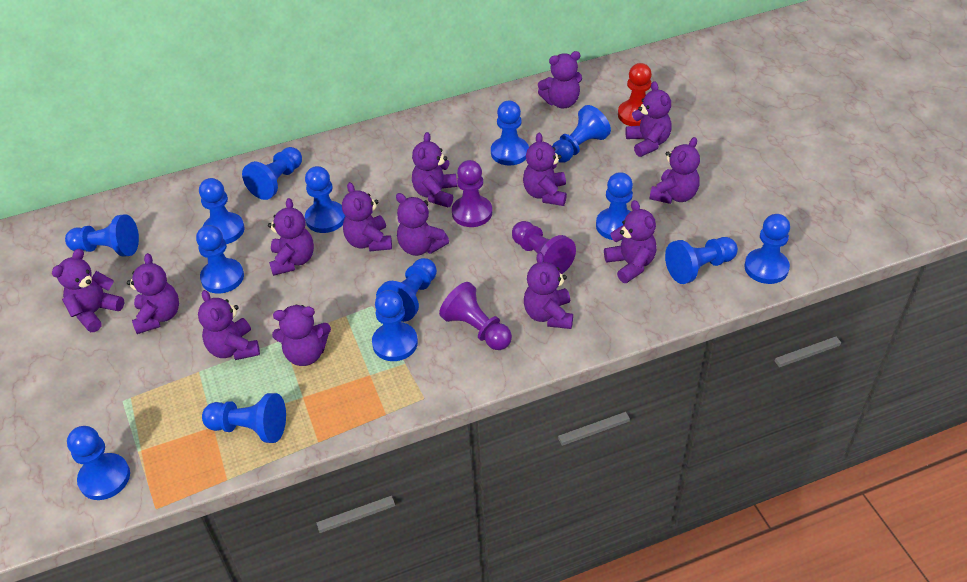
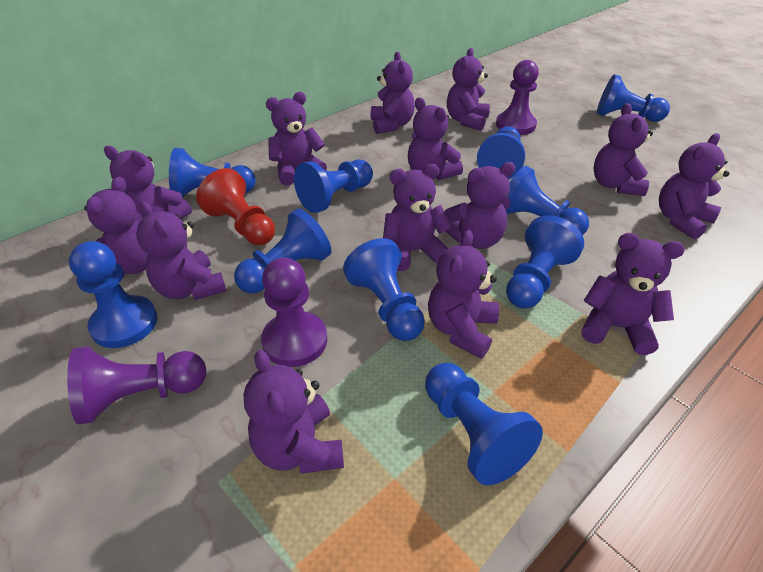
blue pawn: 14 -> 10

